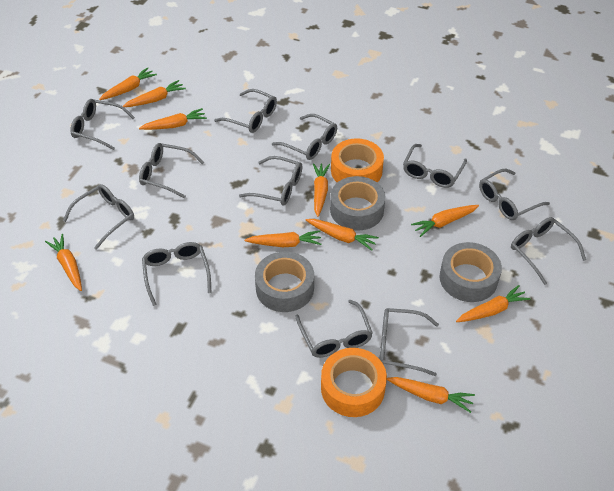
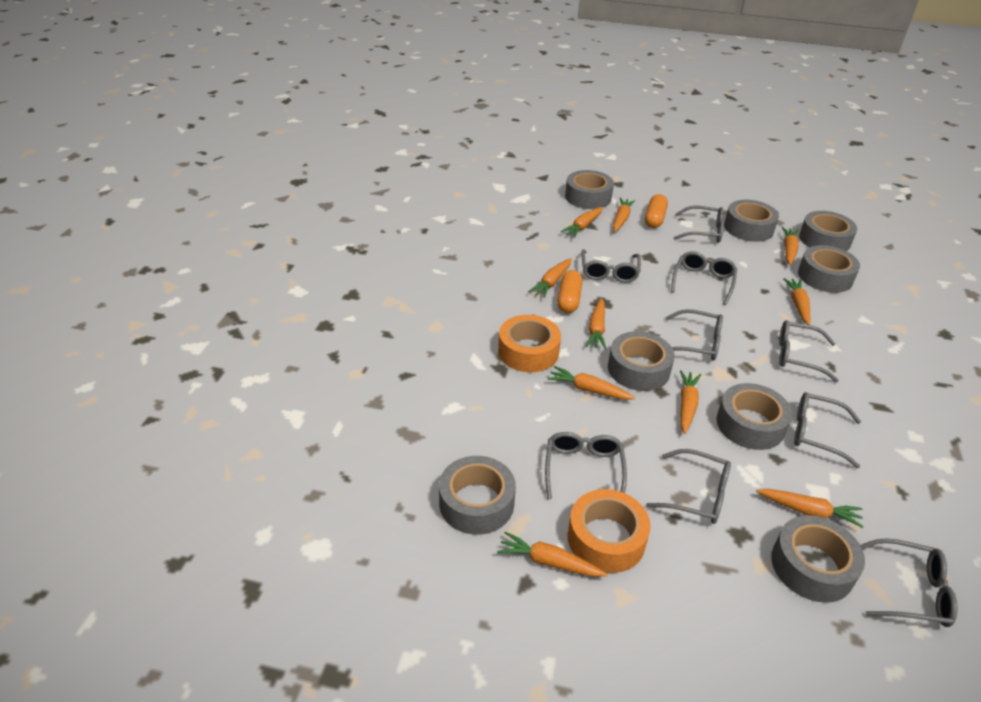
grey glasses: 12 -> 9
grey tape: 3 -> 8
orange capsule: 0 -> 2

